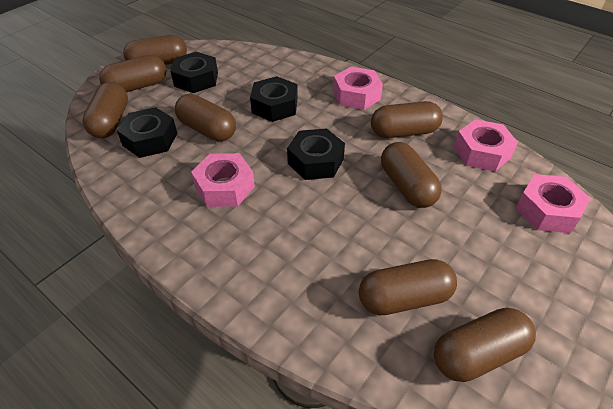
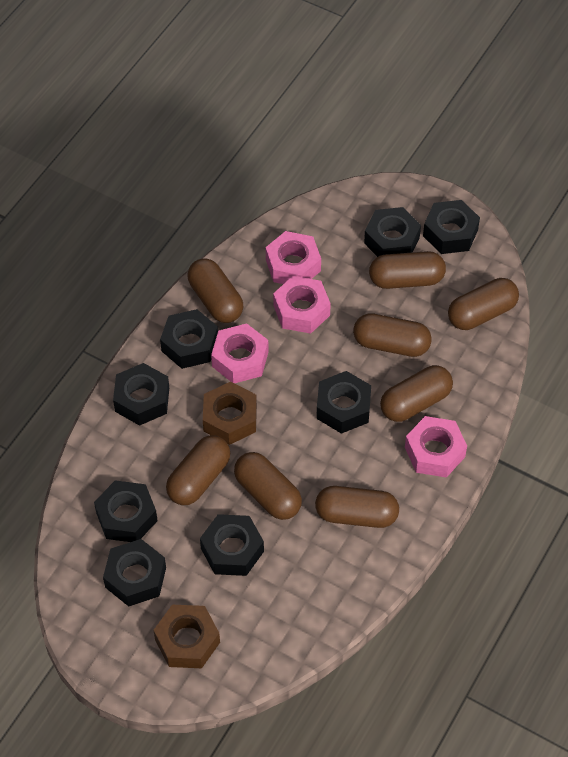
black nut: 4 -> 8
brown nut: 0 -> 2

